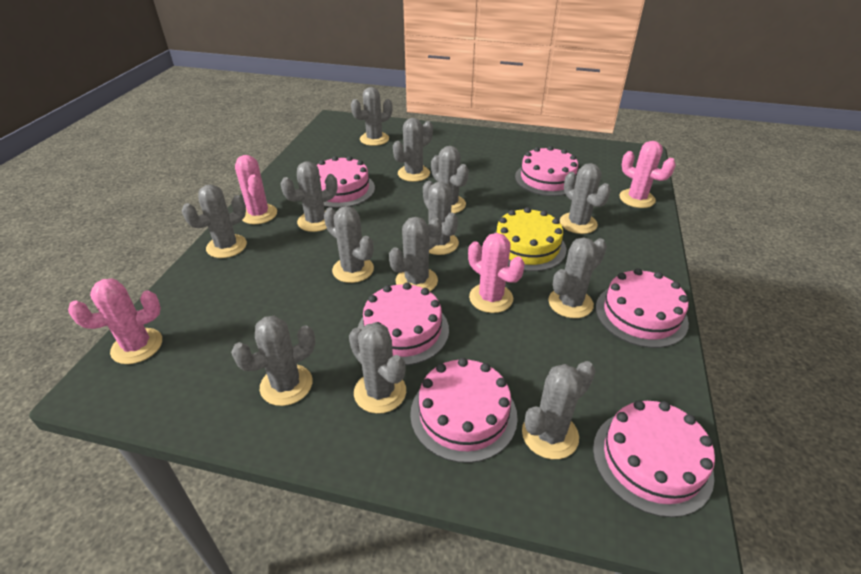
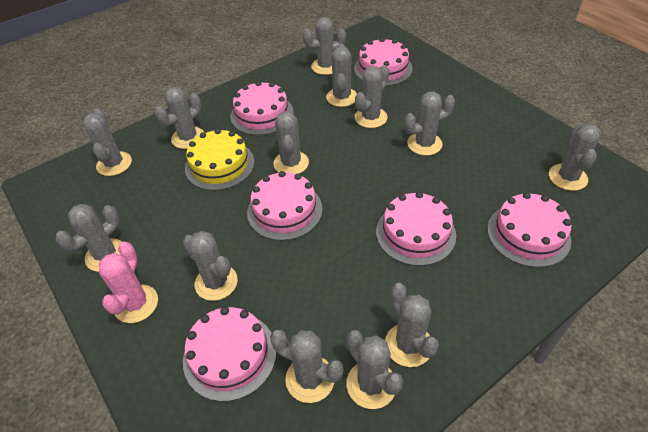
pink cactus: 4 -> 1

